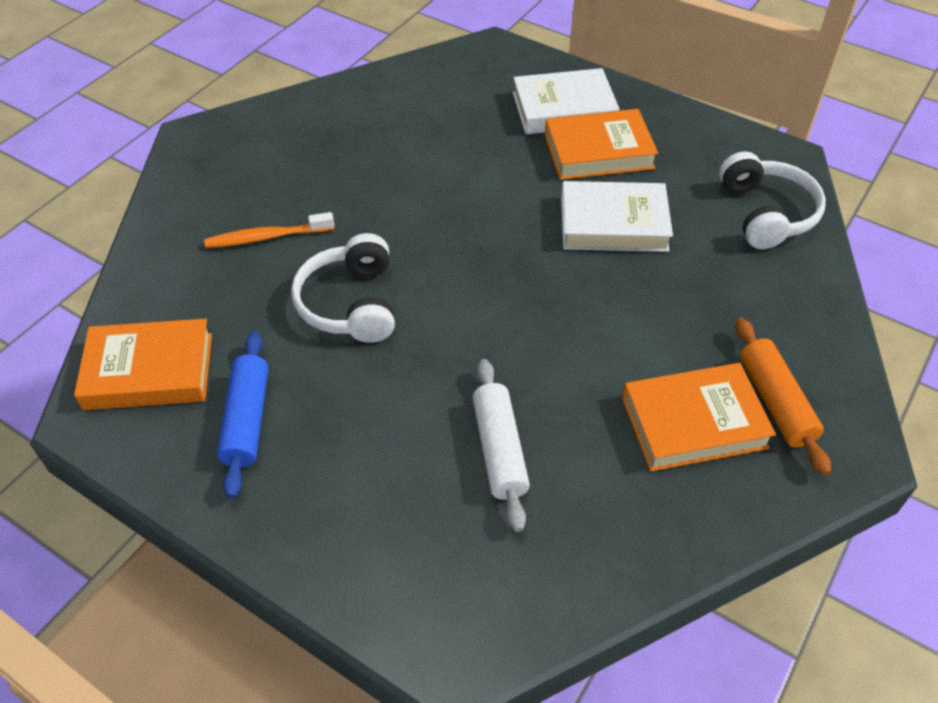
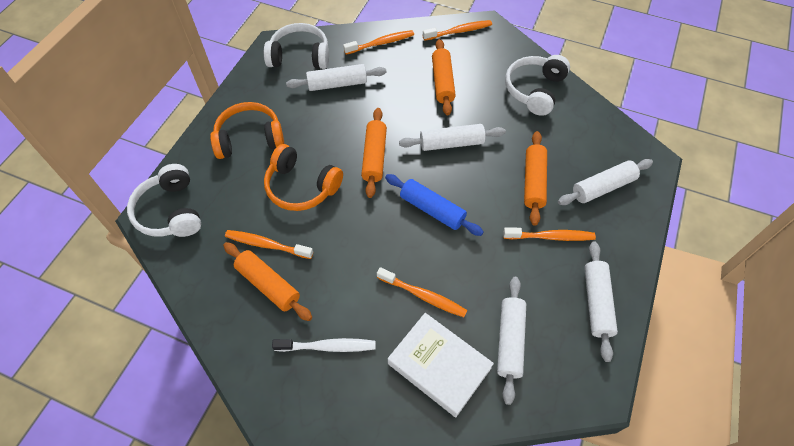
orange book: 3 -> 0
orange headphones: 0 -> 2
orange rolling pin: 1 -> 4
orange toothbrush: 1 -> 5
white book: 2 -> 1
white headphones: 2 -> 3
white rolling pin: 1 -> 5
white toothbrush: 0 -> 1

